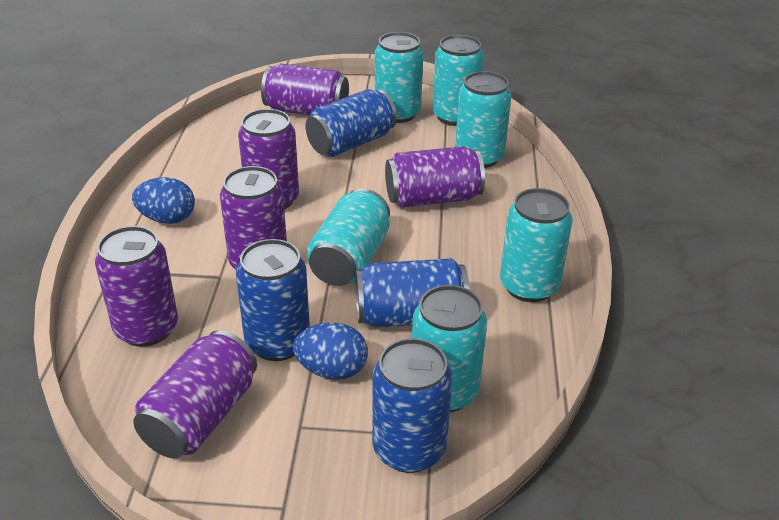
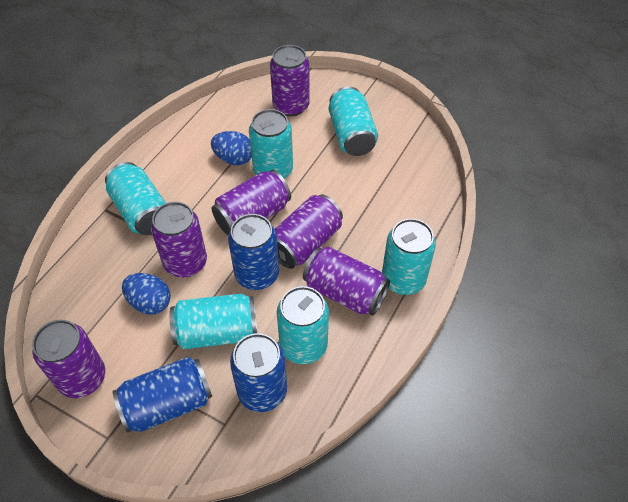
blue can: 4 -> 3

